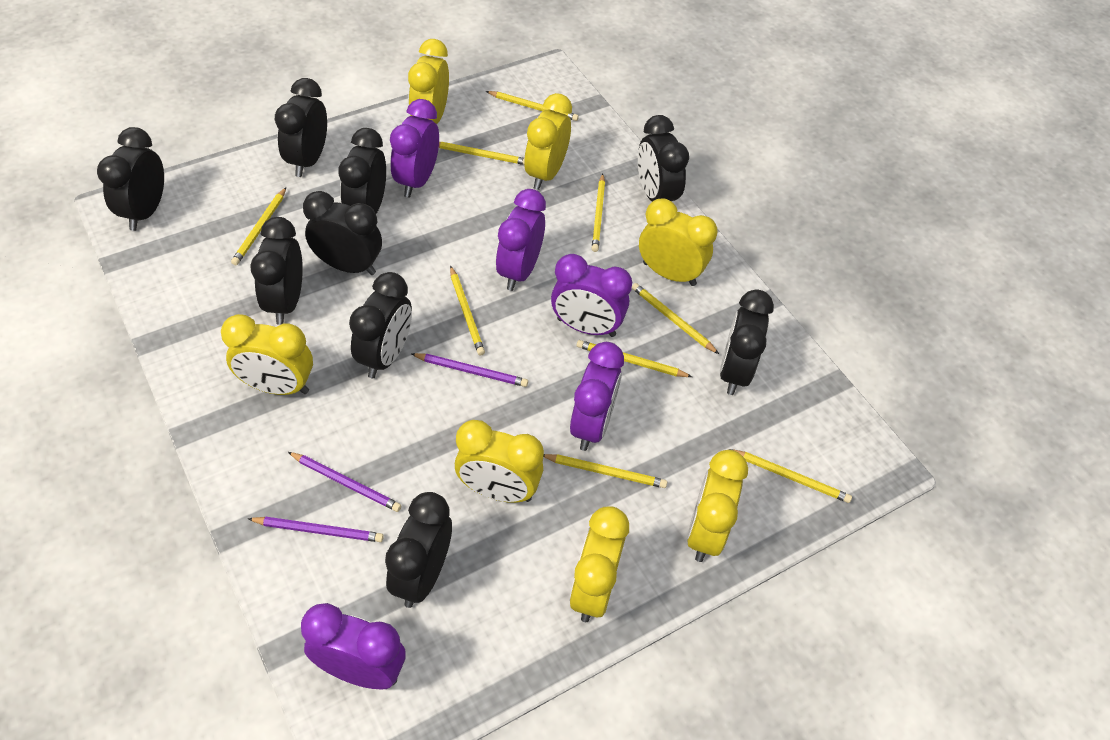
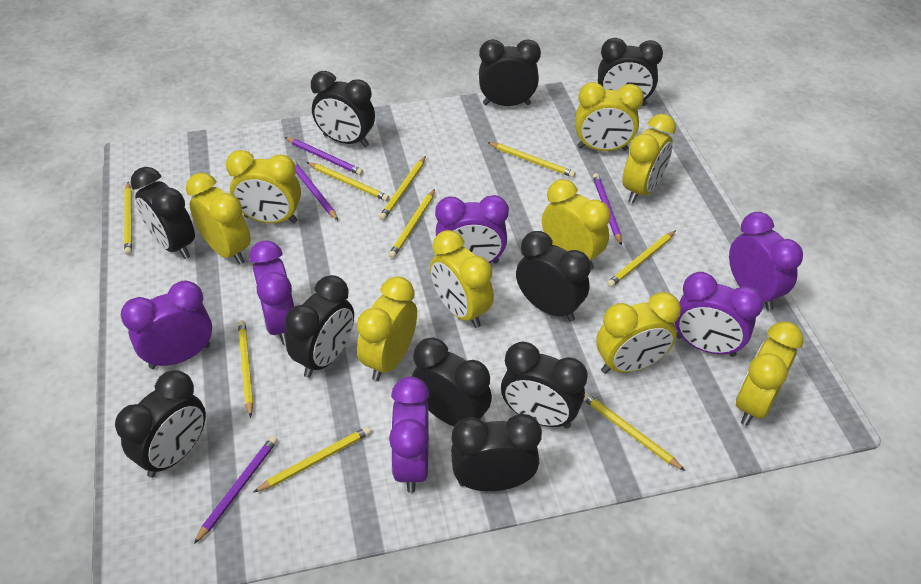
black clock: 9 -> 10
purple clock: 5 -> 6
purple pencil: 3 -> 4
yellow clock: 7 -> 9

